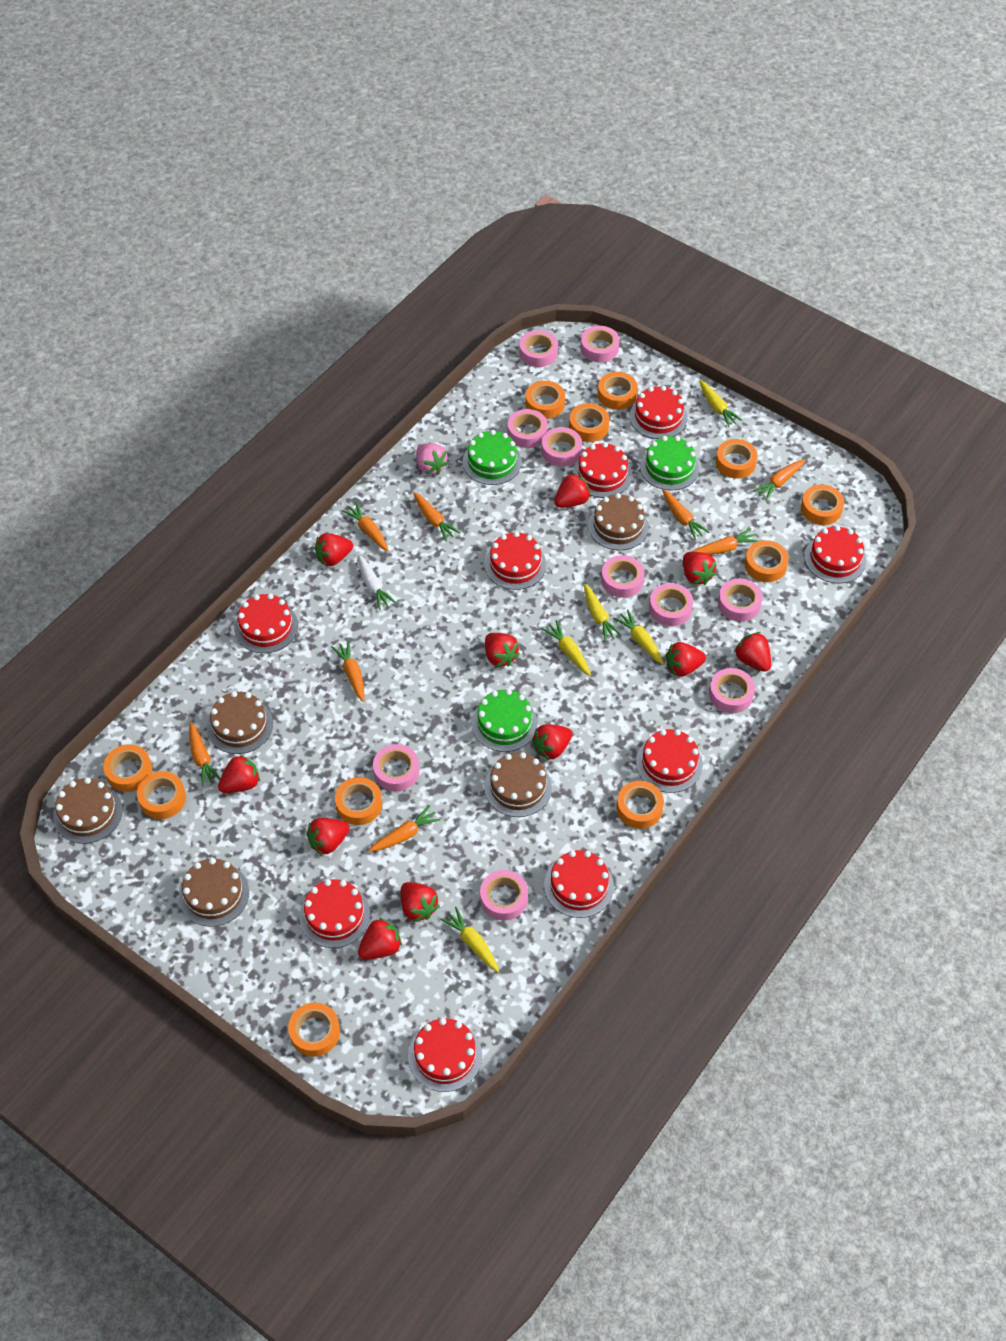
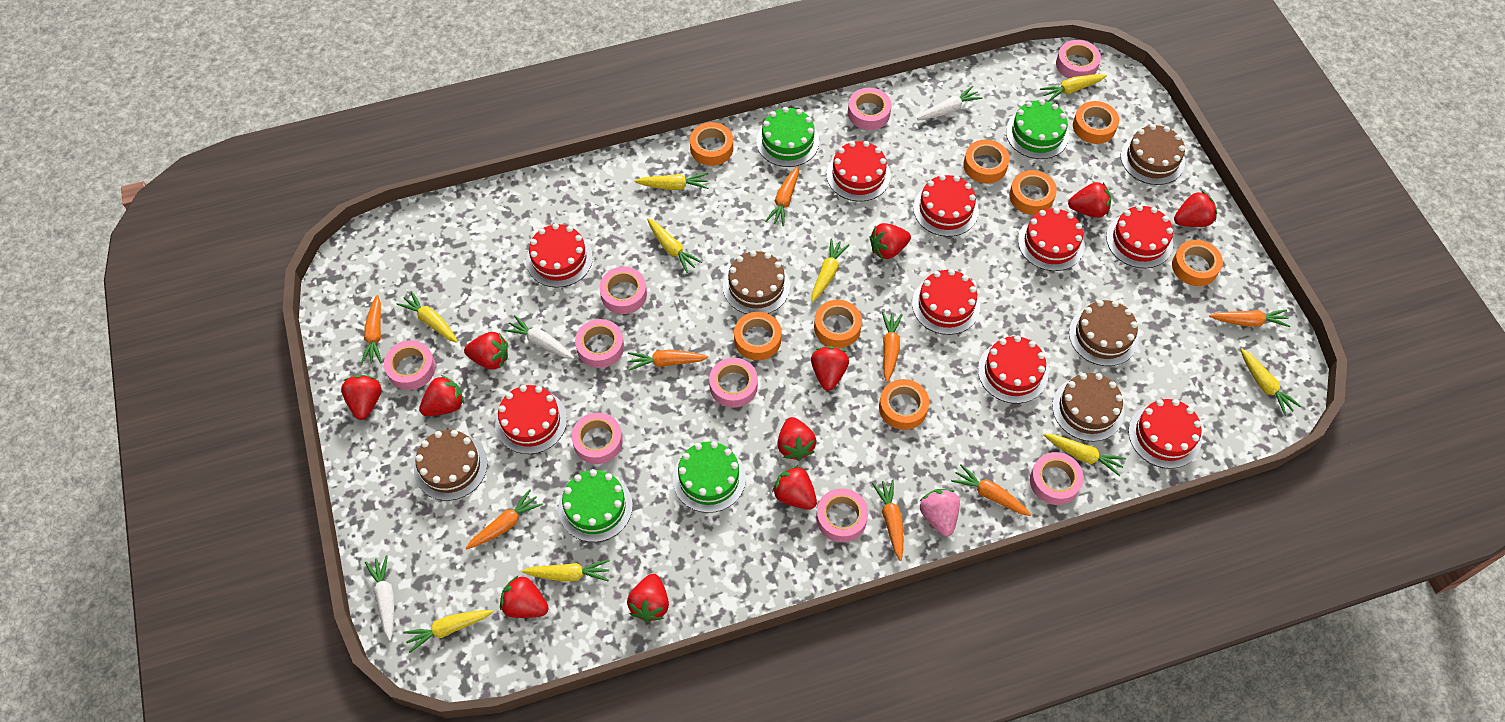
green cake: 3 -> 4
orange tape: 11 -> 8
pink tape: 10 -> 9
white carrot: 1 -> 3
yellow carrot: 5 -> 9

